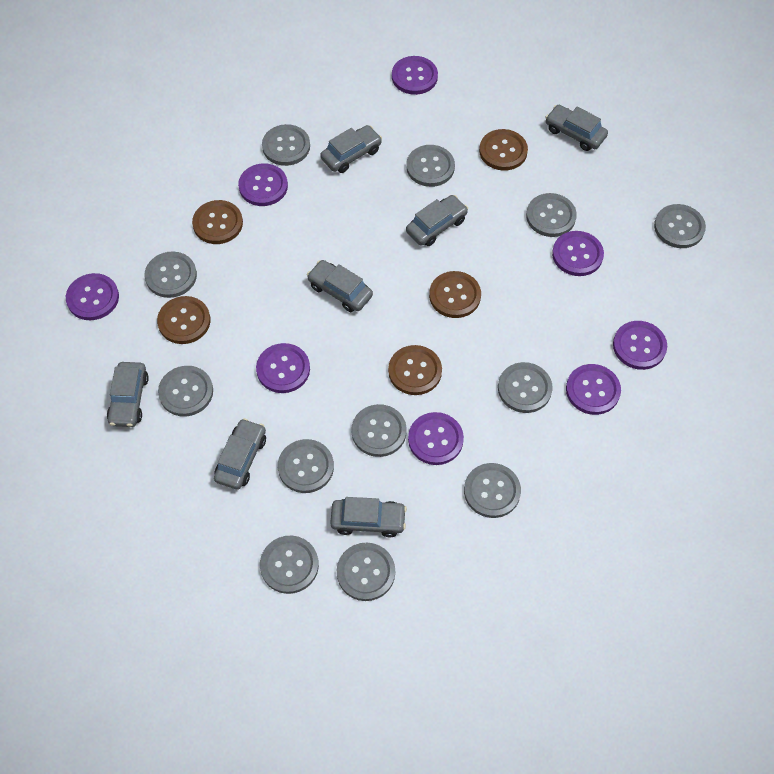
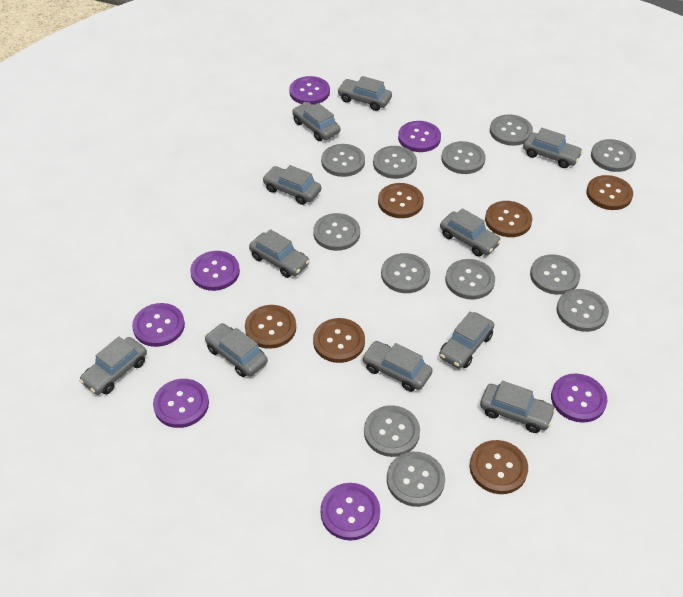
brown button: 5 -> 6
grey car: 7 -> 11
purple button: 8 -> 7

